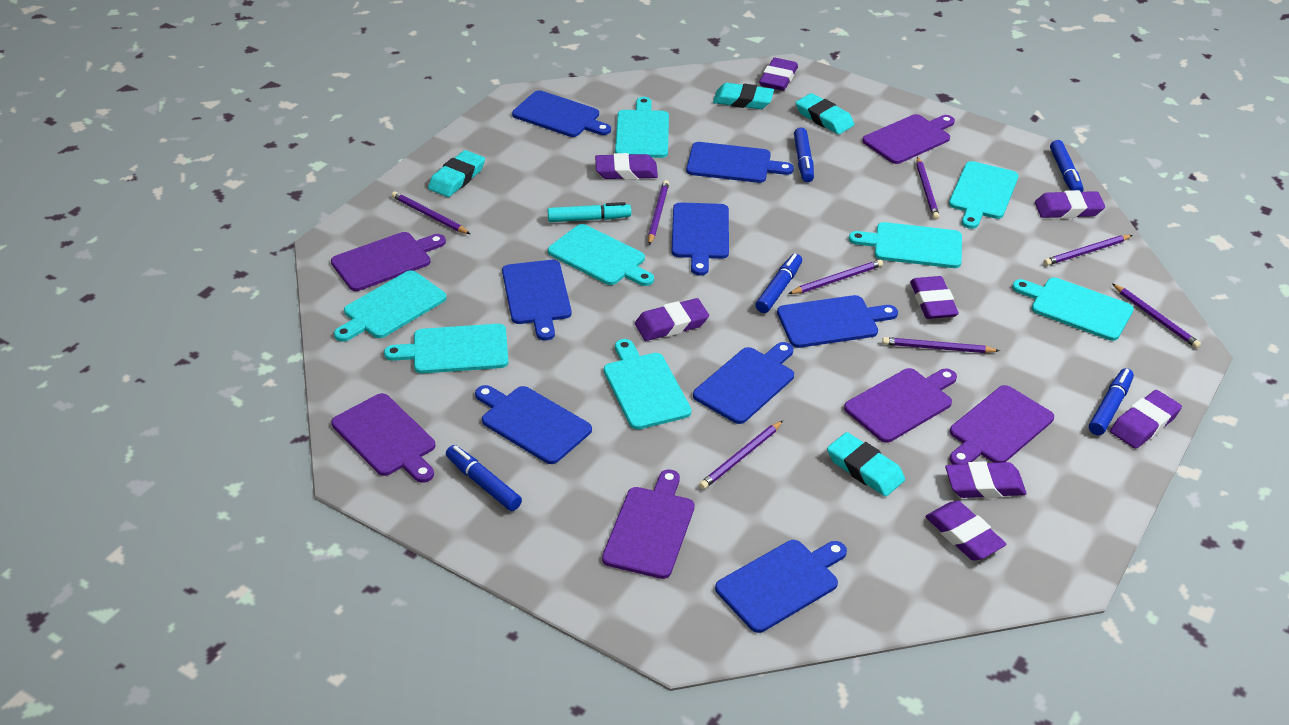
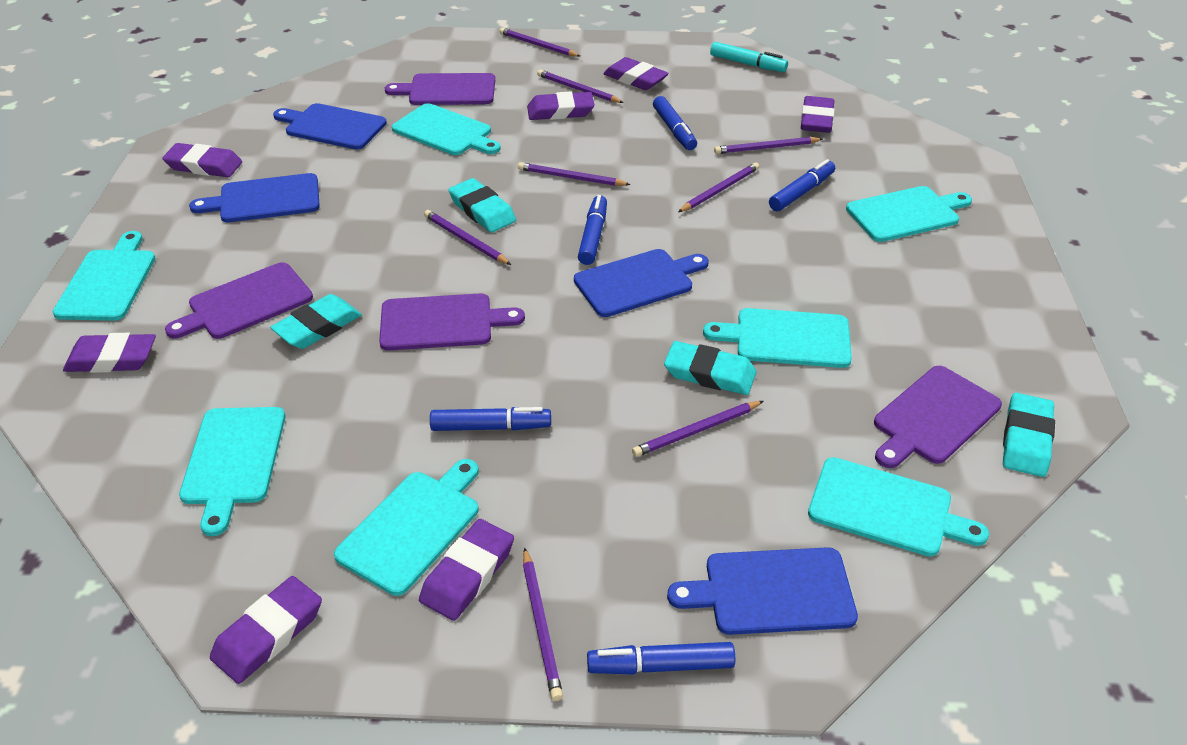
blue cutting board: 8 -> 4
purple cutting board: 6 -> 4
purple eraser: 8 -> 7
turquoise cutting board: 8 -> 7

